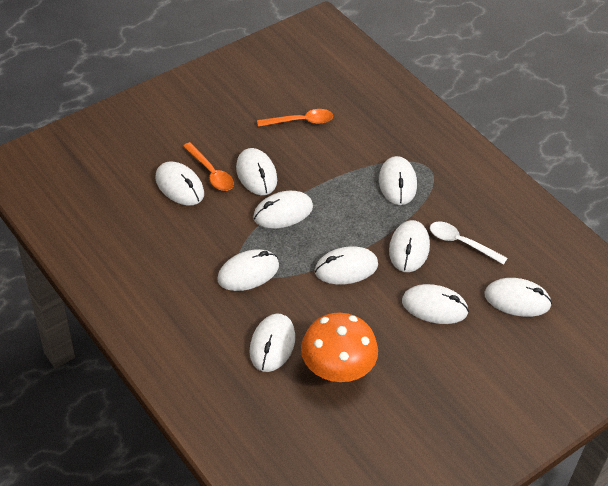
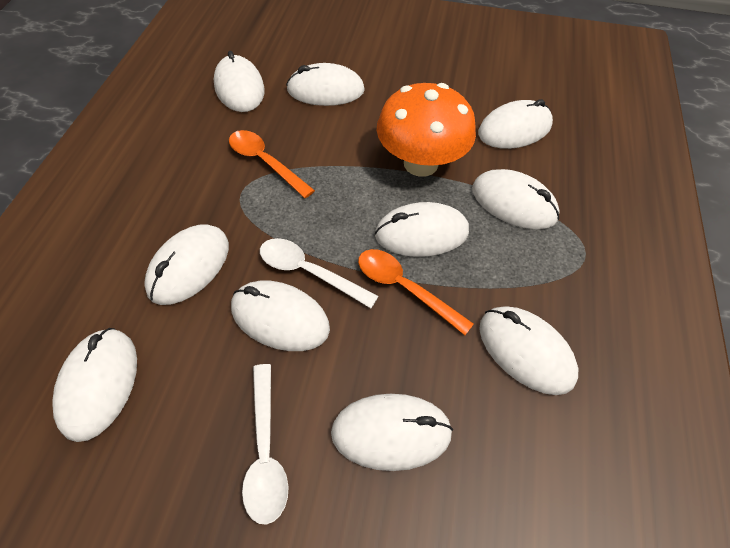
white spoon: 1 -> 2

